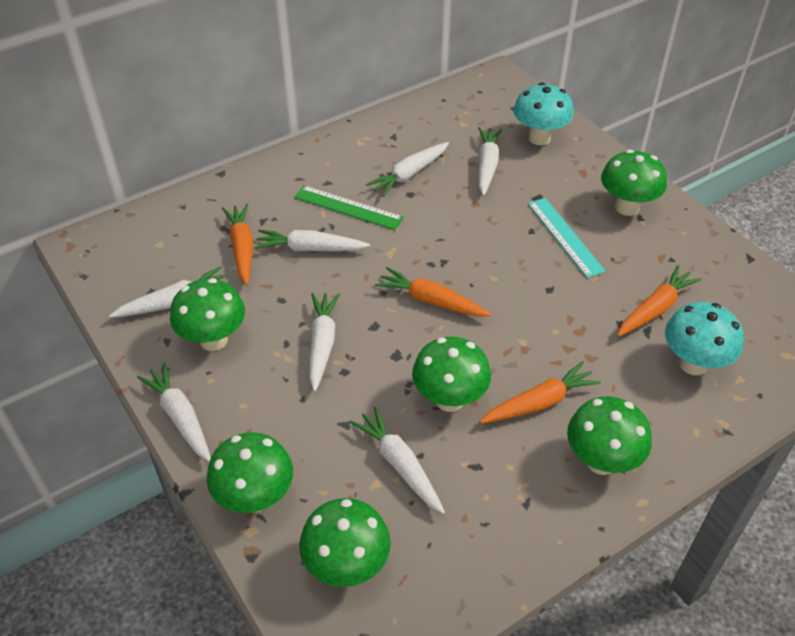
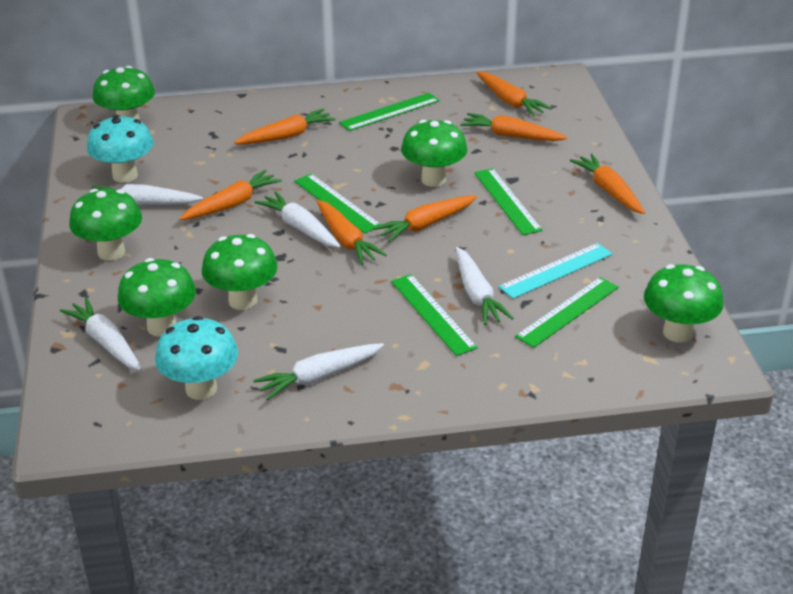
green ruler: 1 -> 5
orange carrot: 4 -> 7
white carrot: 7 -> 5

